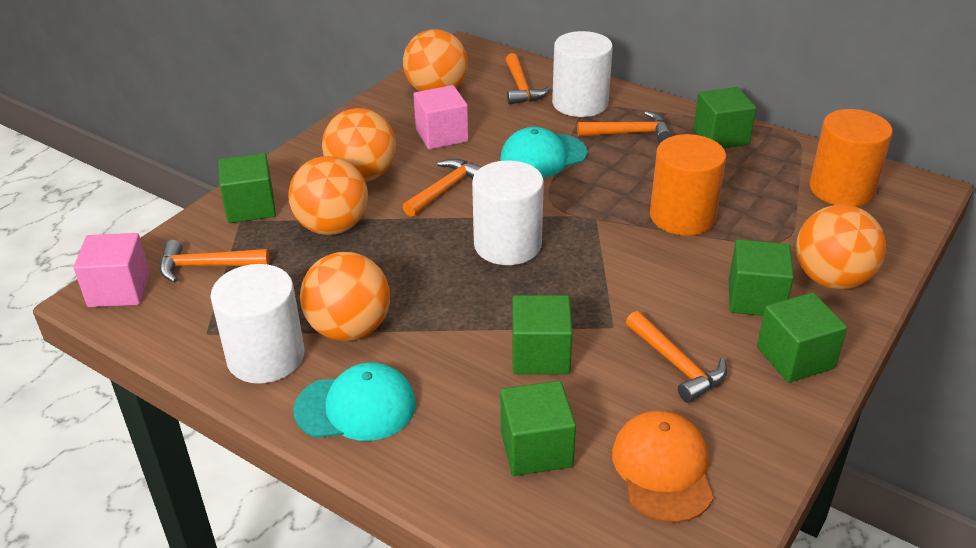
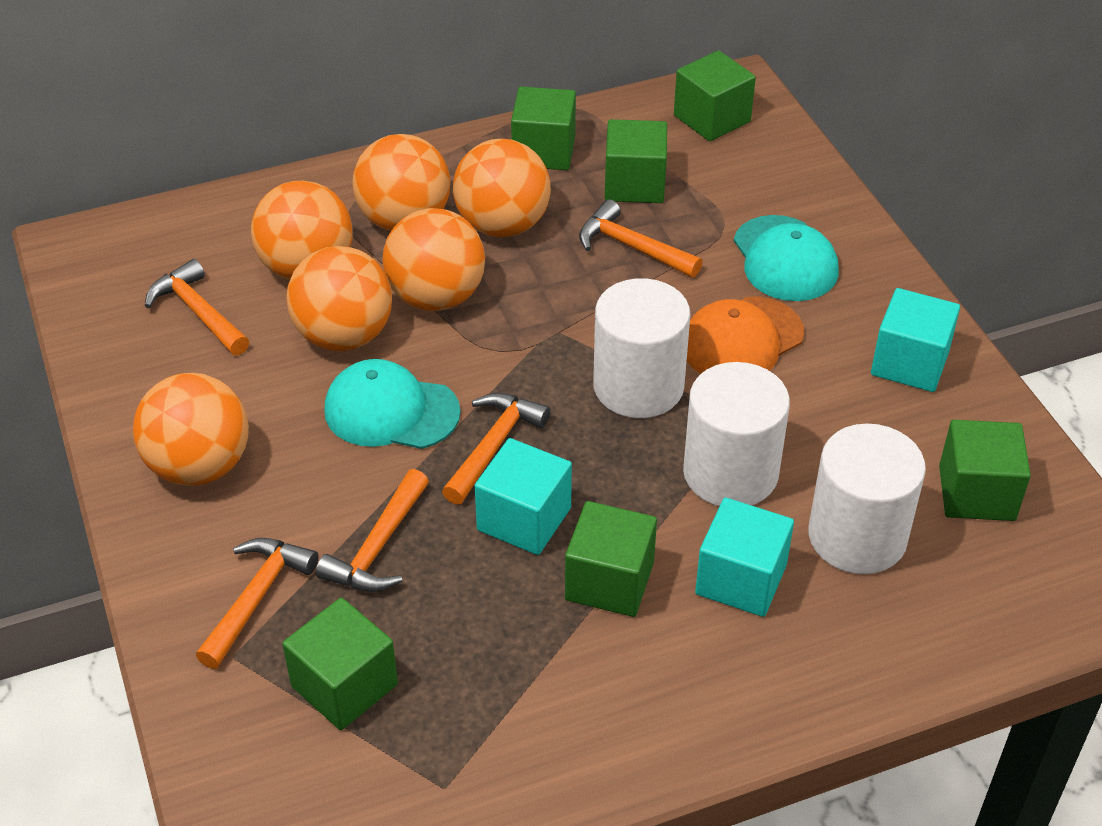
orange ball: 5 -> 6
orange cylinder: 2 -> 0
pink cube: 2 -> 0
turquoise cube: 0 -> 3

